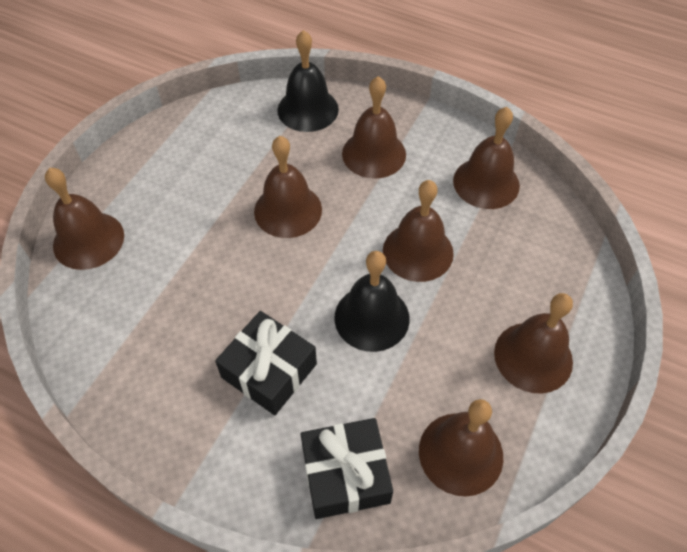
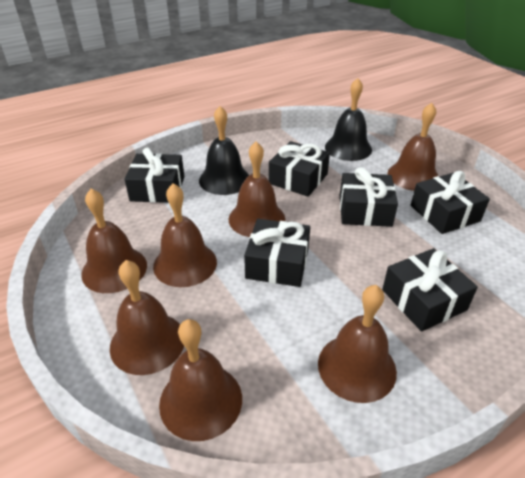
black gift: 2 -> 6

